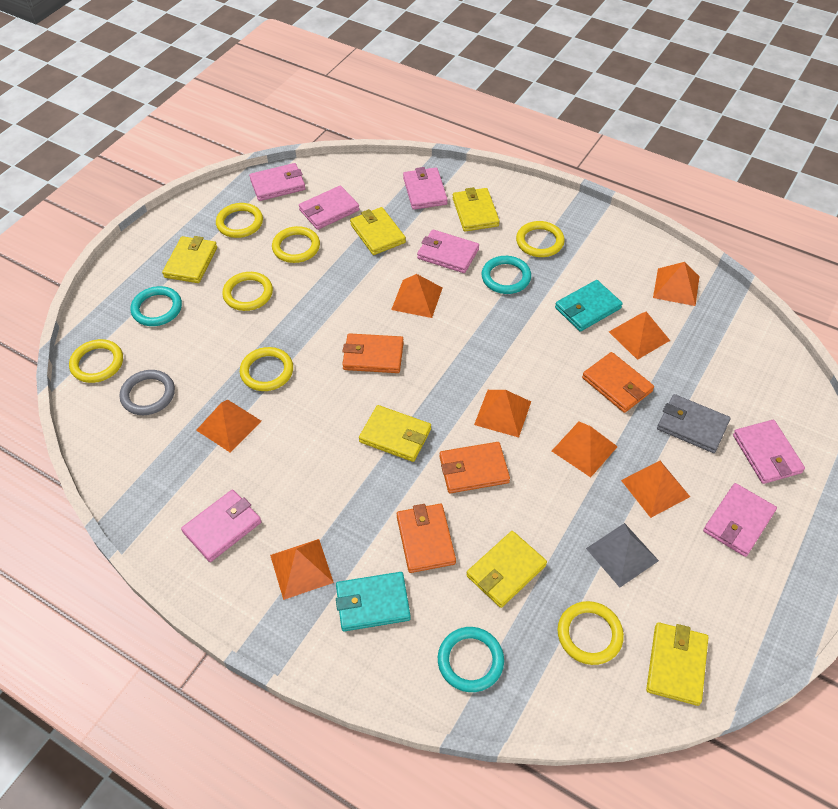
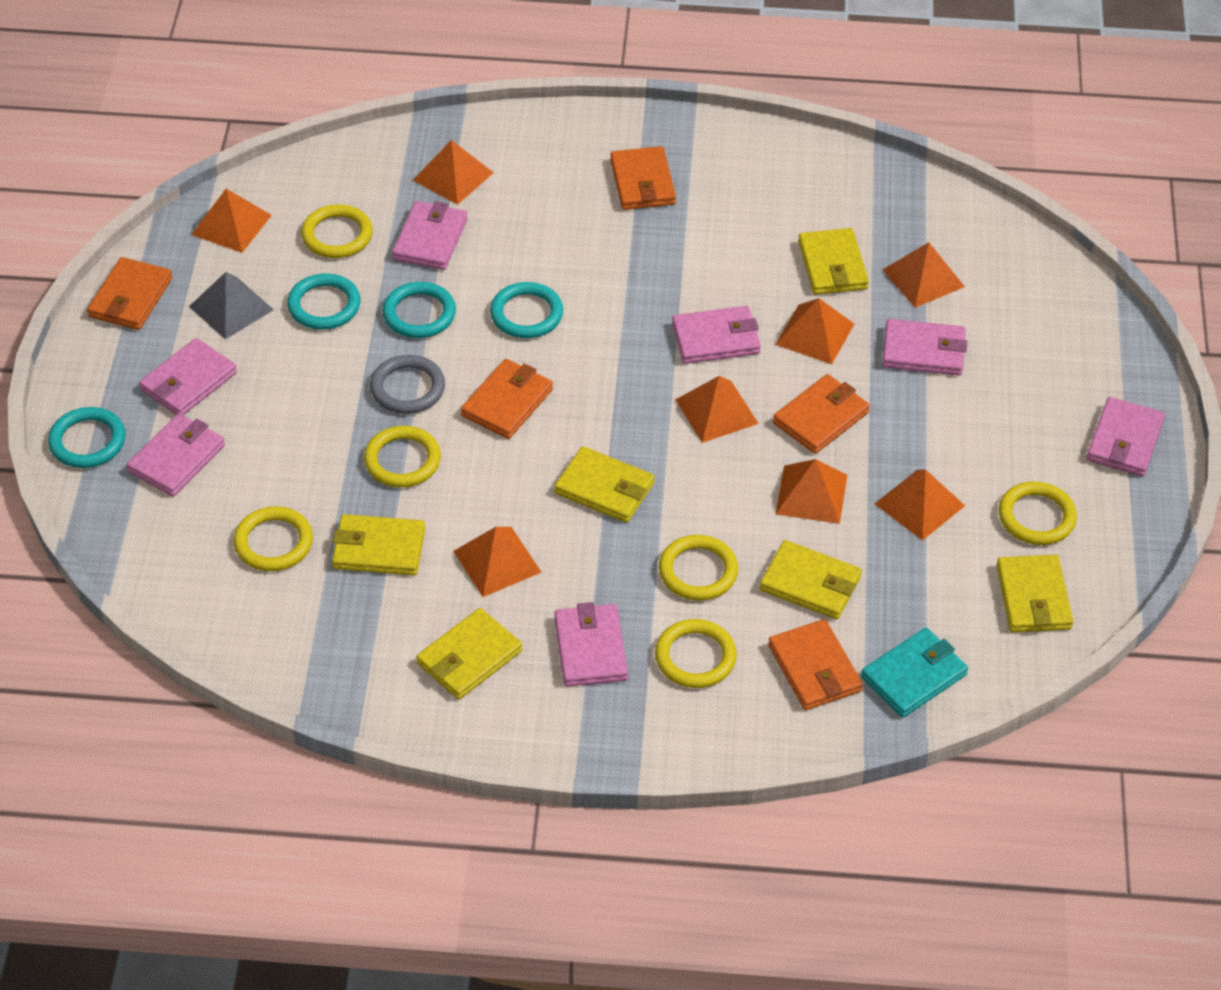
grey wallet: 1 -> 0
orange wallet: 4 -> 5
turquoise ring: 3 -> 4
turquoise wallet: 2 -> 1
yellow ring: 7 -> 6

